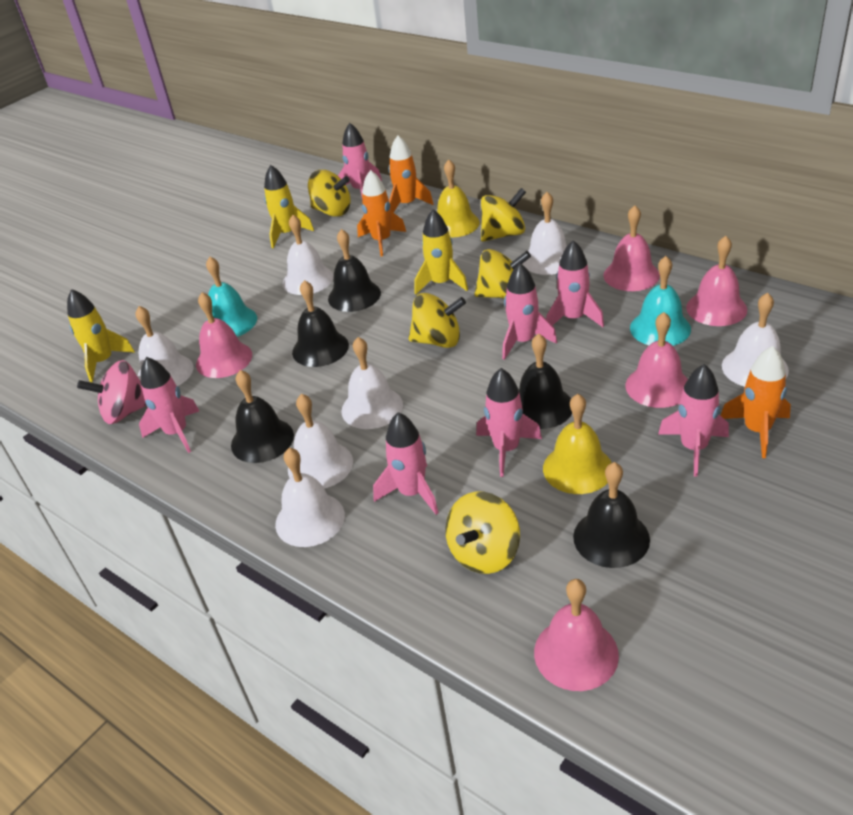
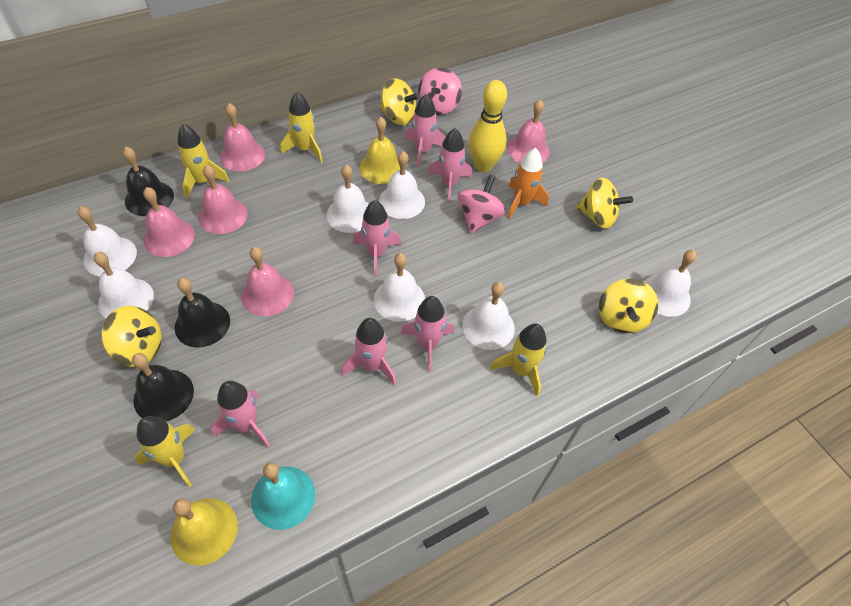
black bell: 5 -> 3
orange rocket: 3 -> 1
pink rocket: 7 -> 6
pink spinning top: 1 -> 2
turquoise bell: 2 -> 1
yellow bowling pin: 0 -> 1
yellow rocket: 3 -> 4
yellow spinning top: 5 -> 4

